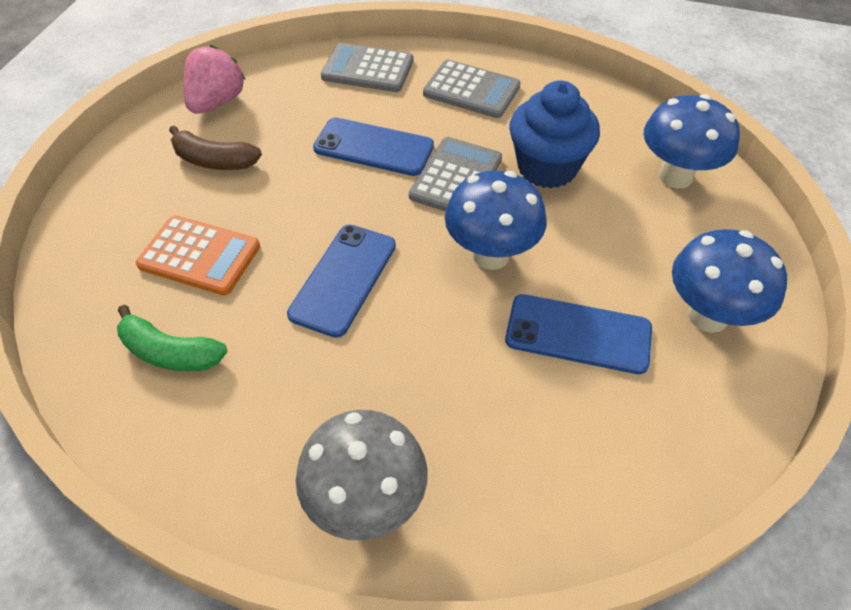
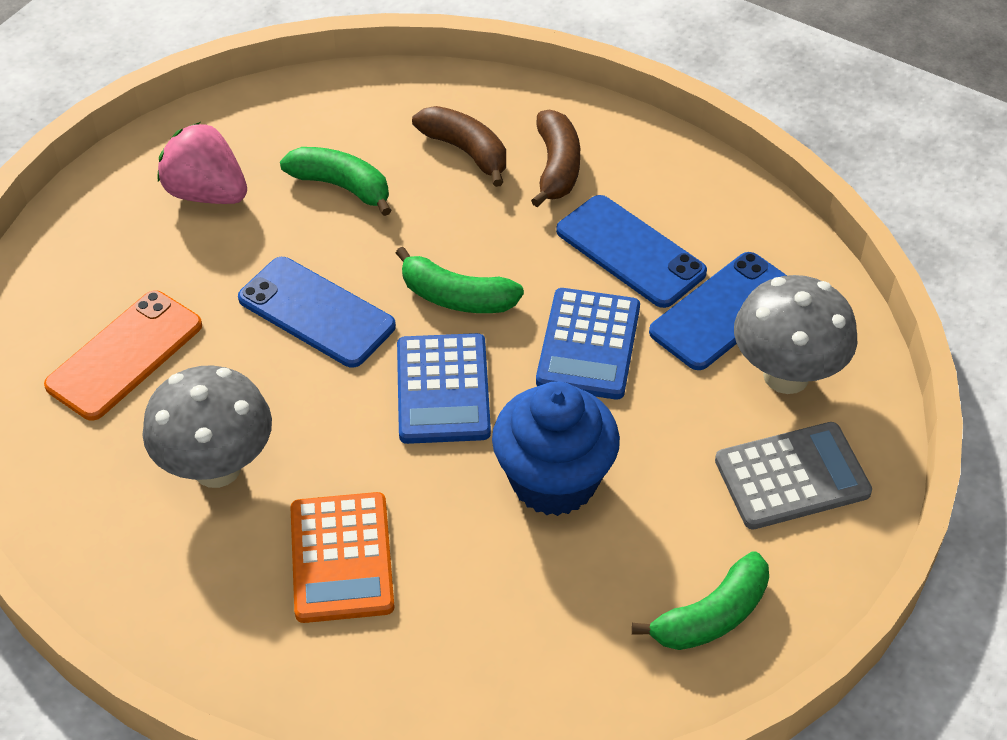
blue calculator: 0 -> 2
blue mushroom: 3 -> 0
brown banana: 1 -> 2
green banana: 1 -> 3
grey calculator: 3 -> 1
grey mushroom: 1 -> 2
orange phone: 0 -> 1

